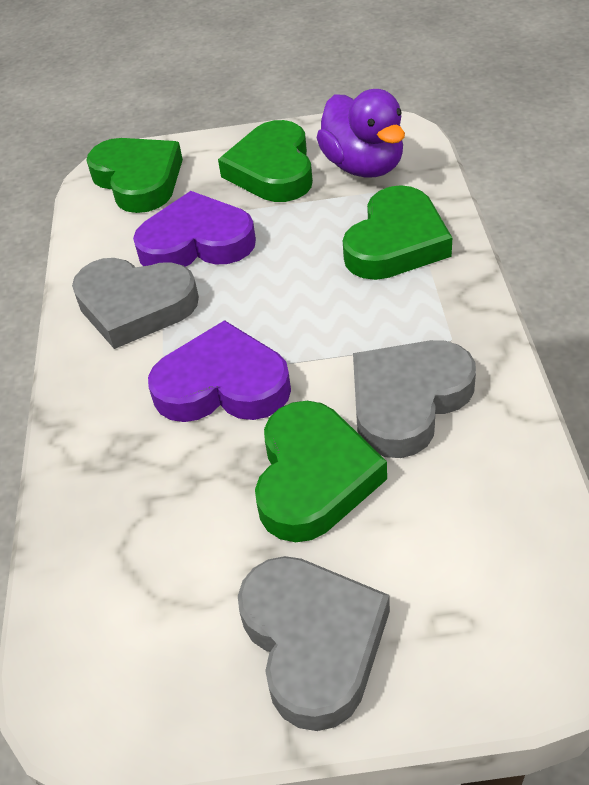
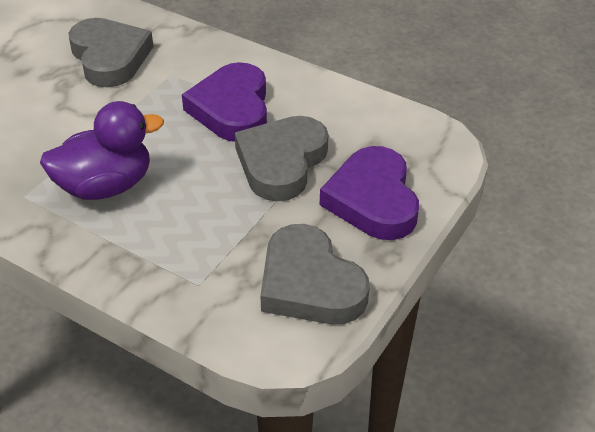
green heart: 4 -> 0

